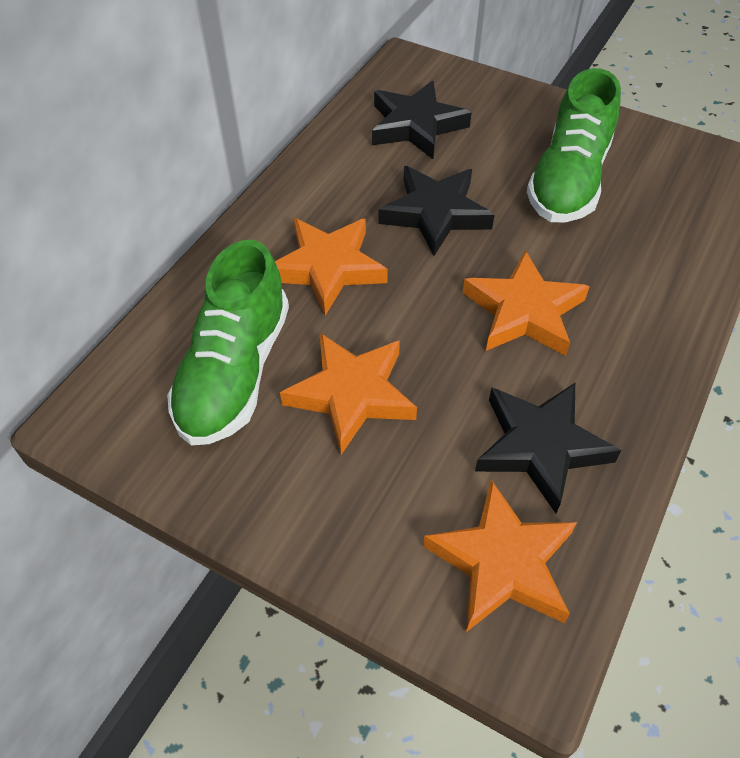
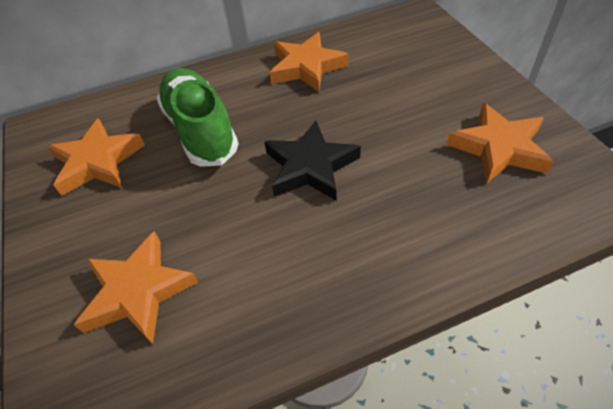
black star: 3 -> 1
green shoe: 2 -> 1

